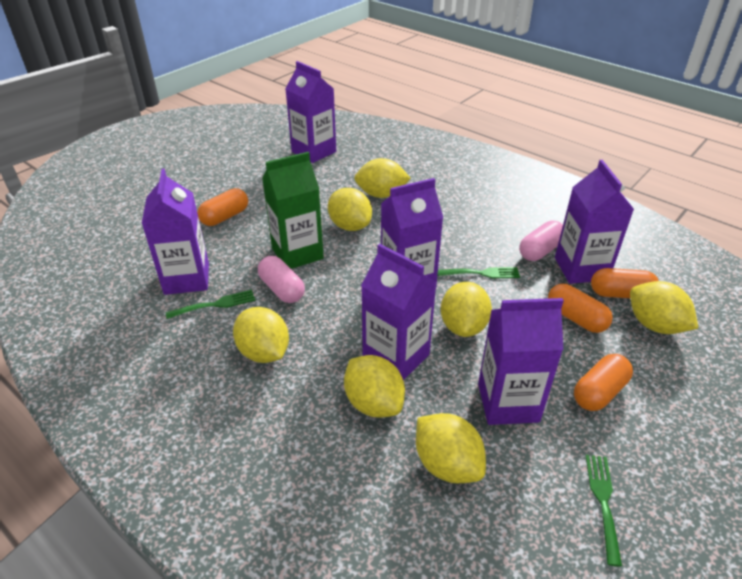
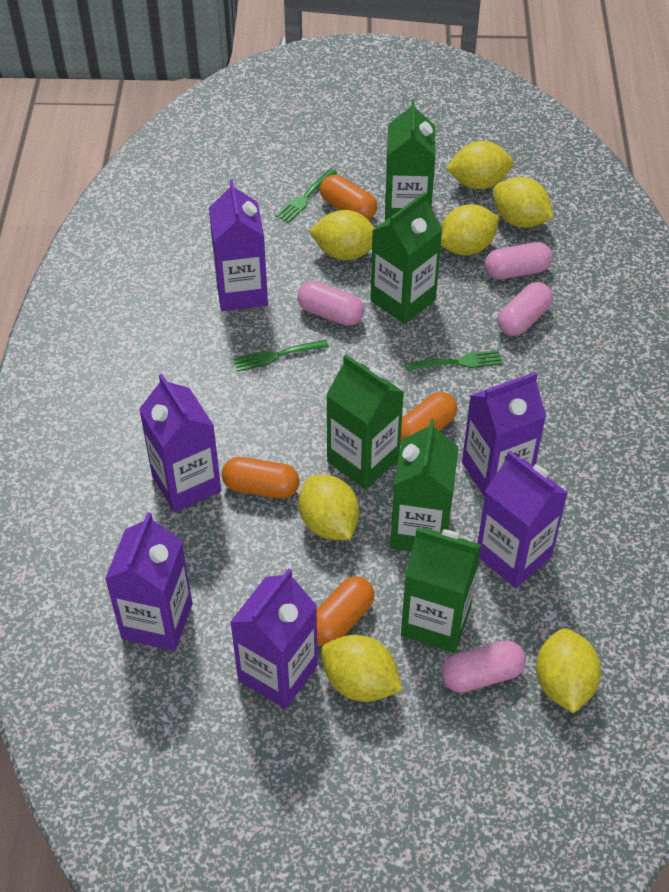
green carton: 1 -> 5
pink capsule: 2 -> 4

